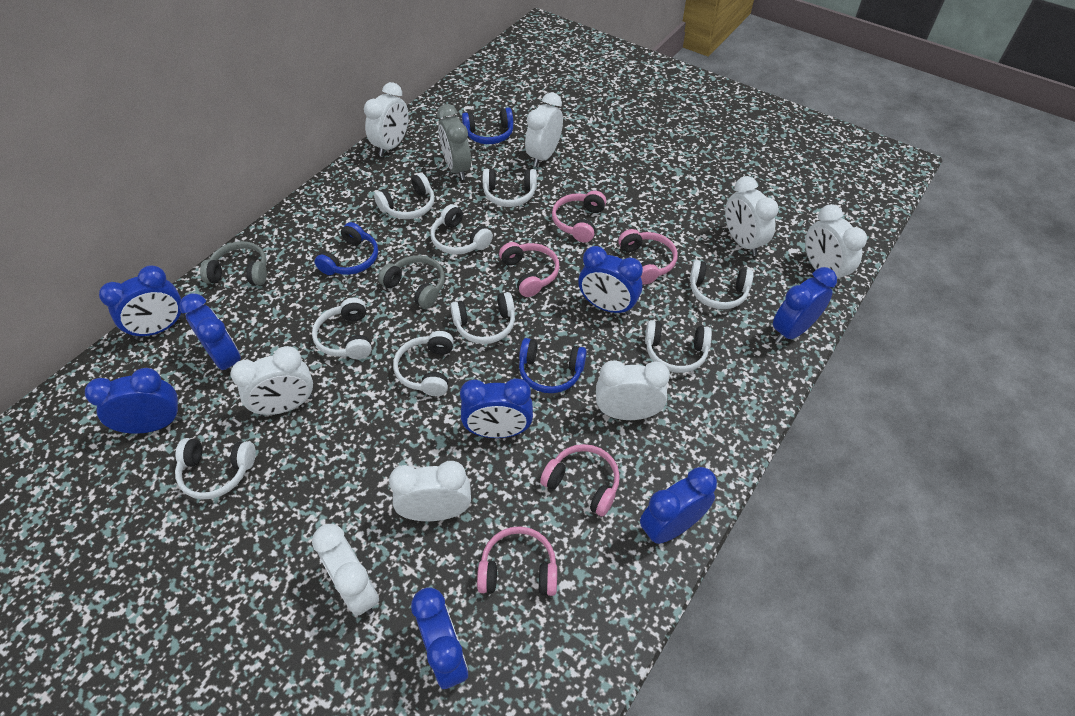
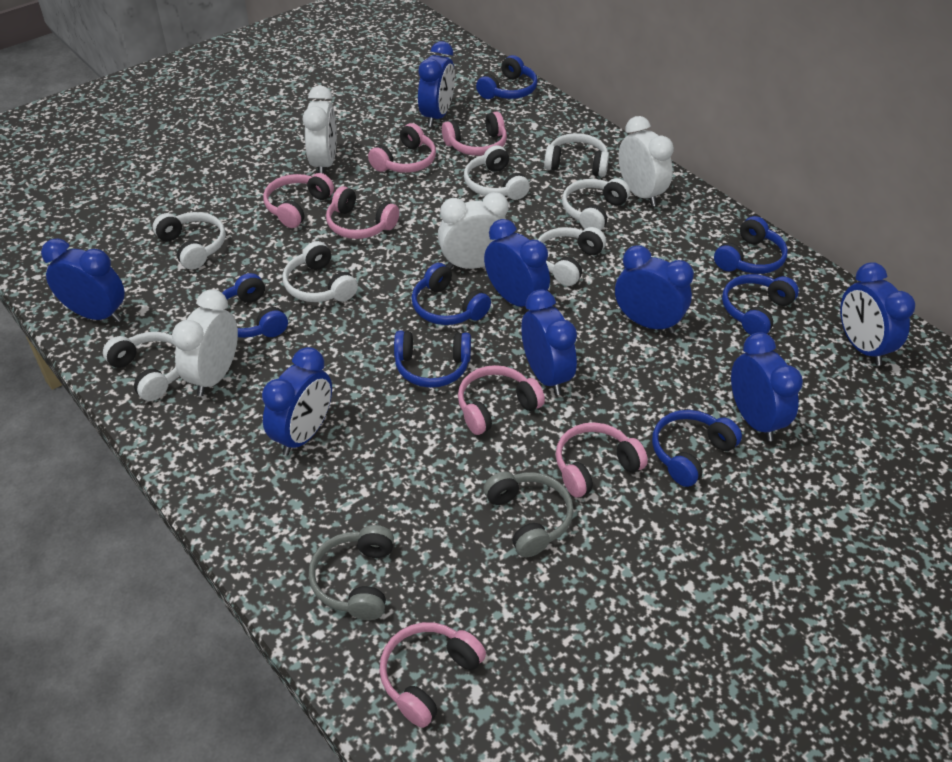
blue headphones: 3 -> 7
grey clock: 1 -> 0
pink headphones: 5 -> 7
white clock: 8 -> 4
white headphones: 9 -> 7

